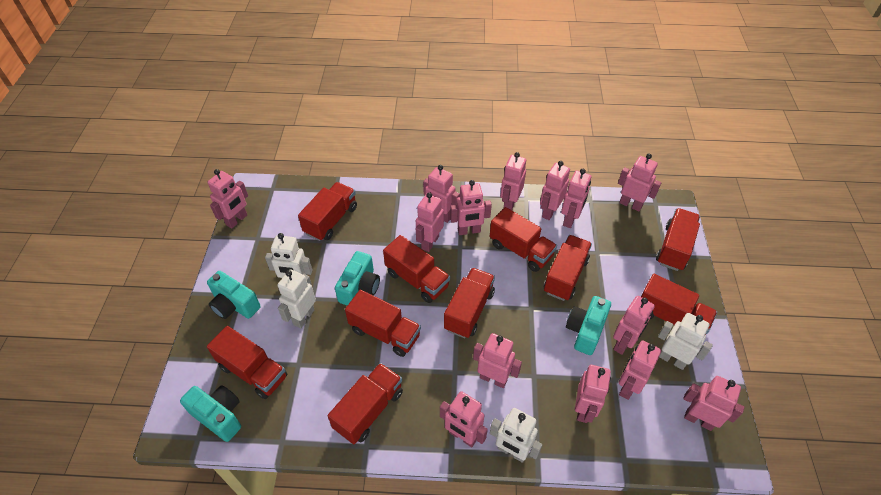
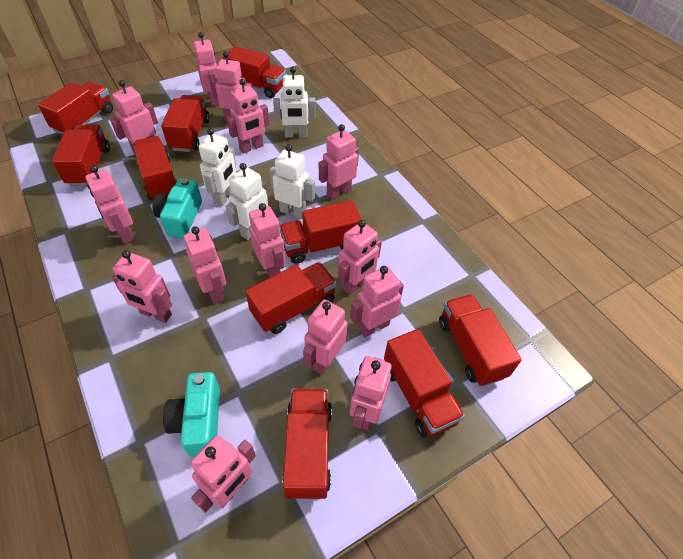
turquoise camera: 4 -> 2

